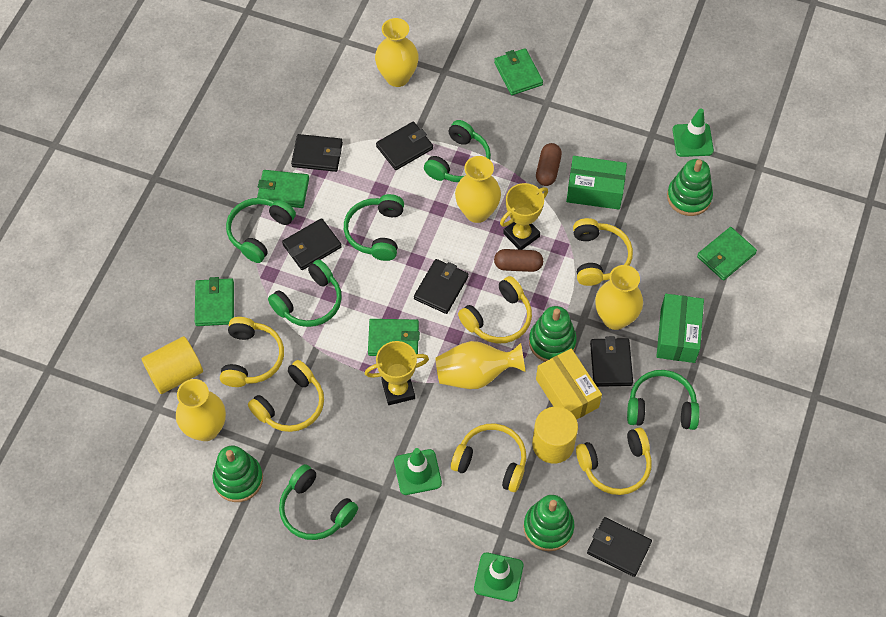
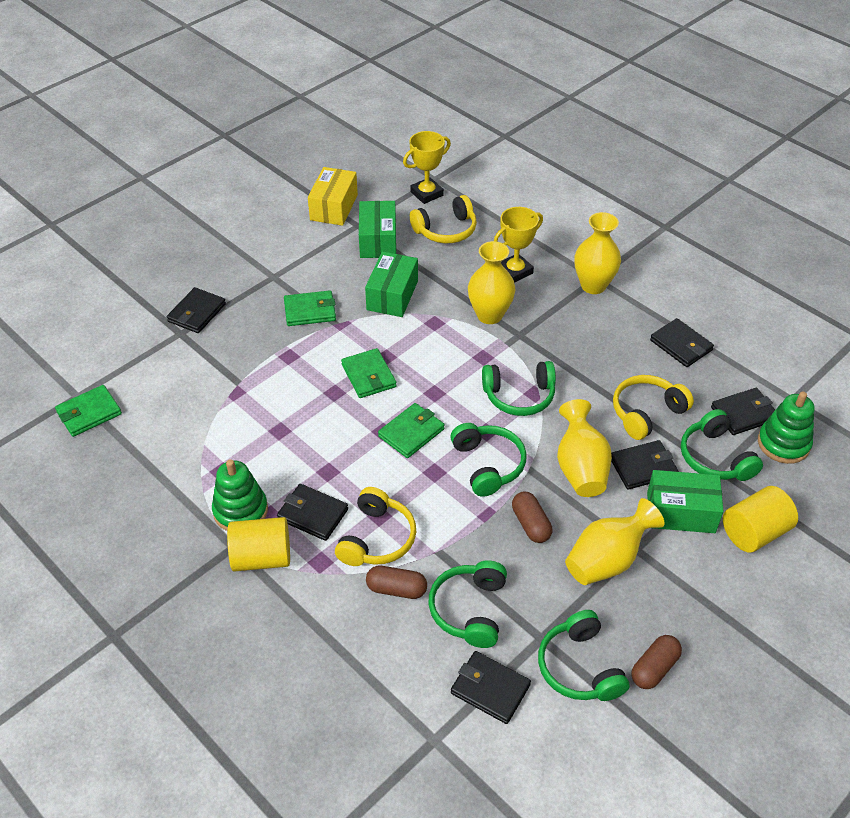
brown capsule: 2 -> 3
green box: 2 -> 3
green headphones: 6 -> 5
green stacking toy: 4 -> 2
green traffic cone: 3 -> 0
green wallet: 5 -> 4
yellow headphones: 6 -> 3
yellow vase: 5 -> 4

